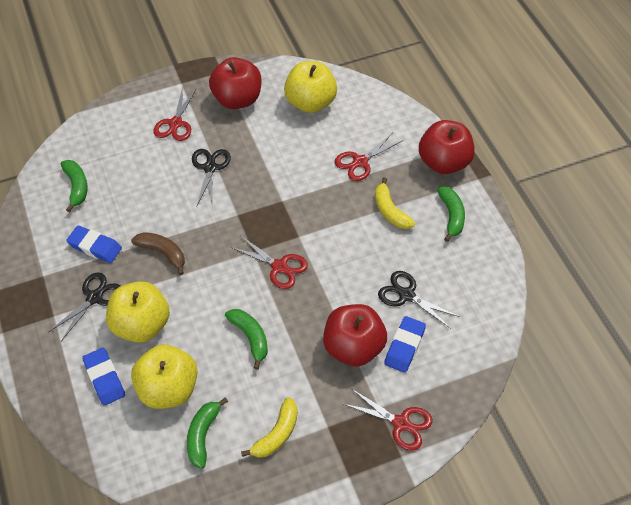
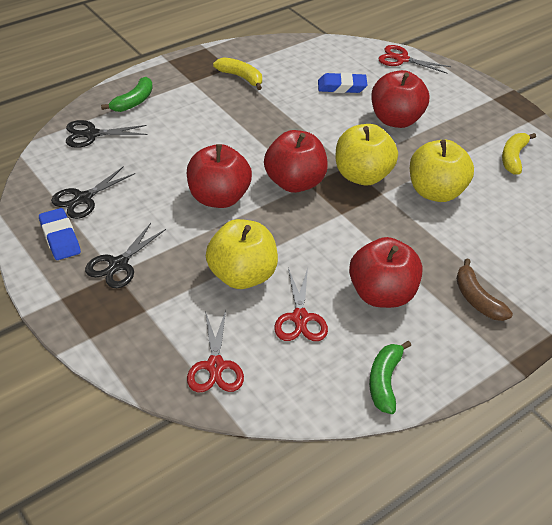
blue eraser: 3 -> 2
green banana: 4 -> 2
red apple: 3 -> 4
red scissors: 4 -> 3

